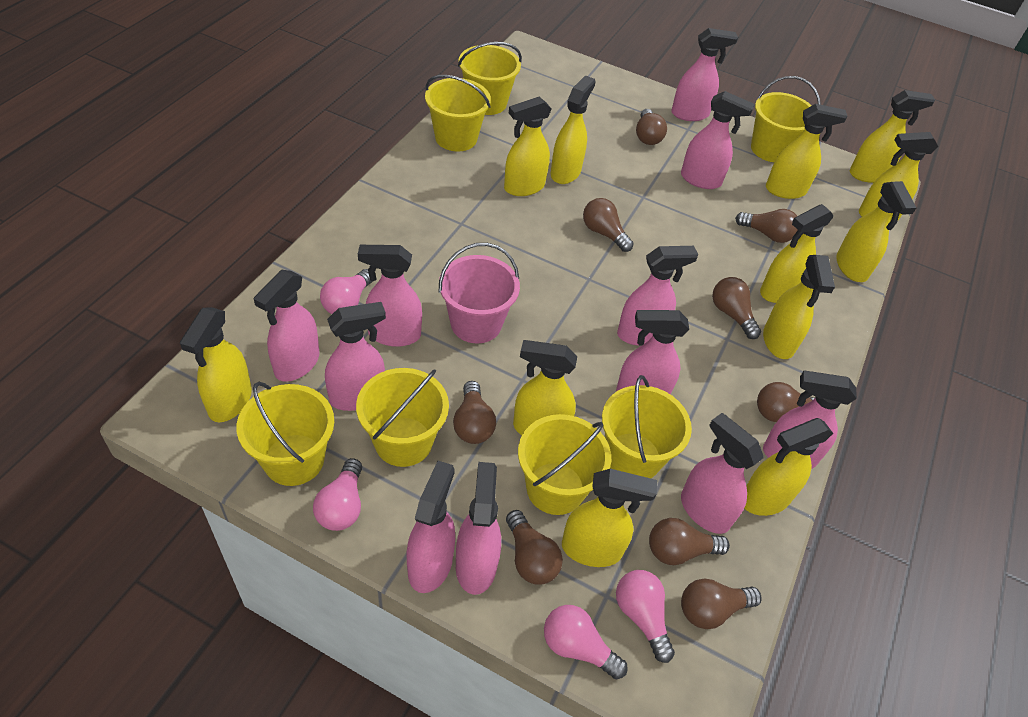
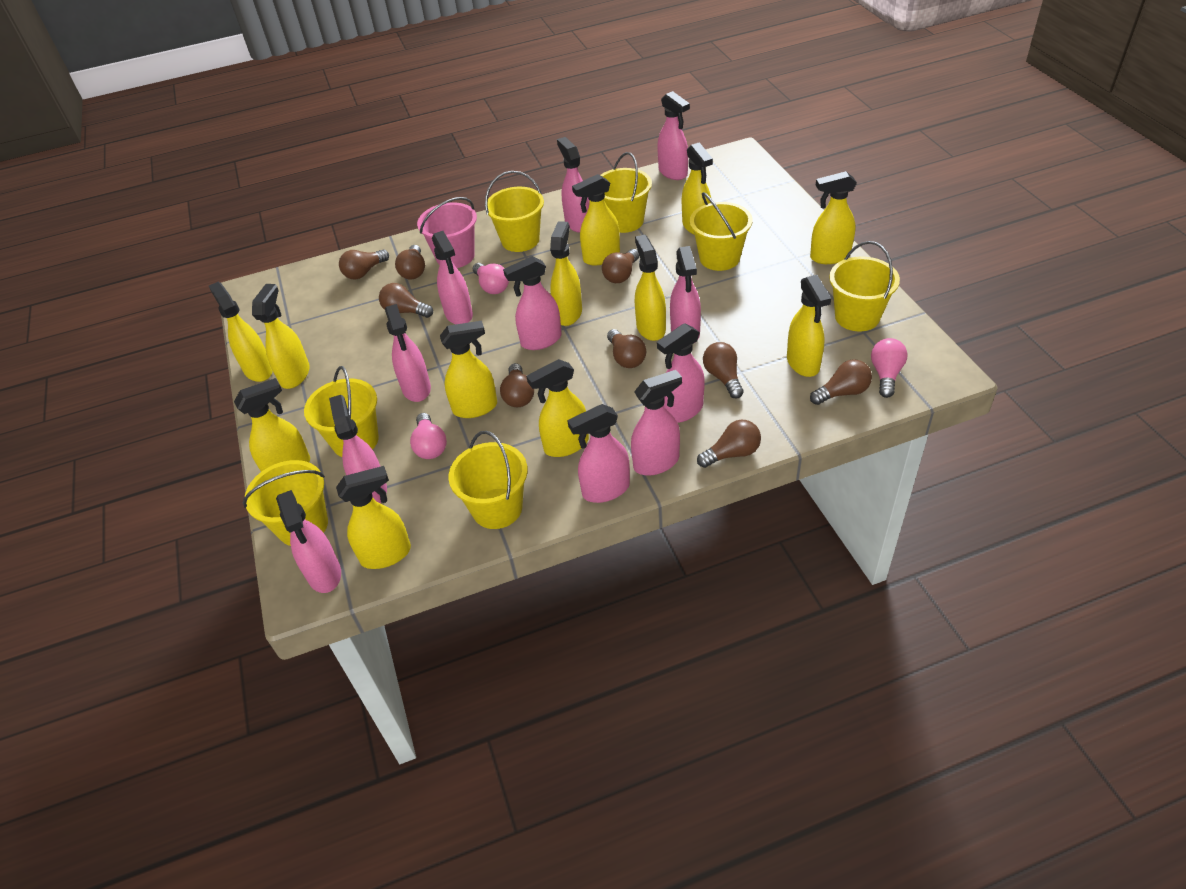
pink light bulb: 4 -> 3

